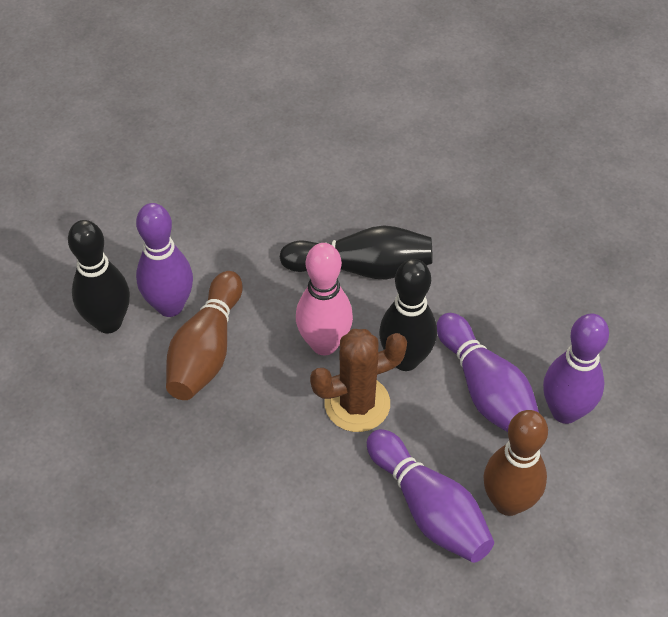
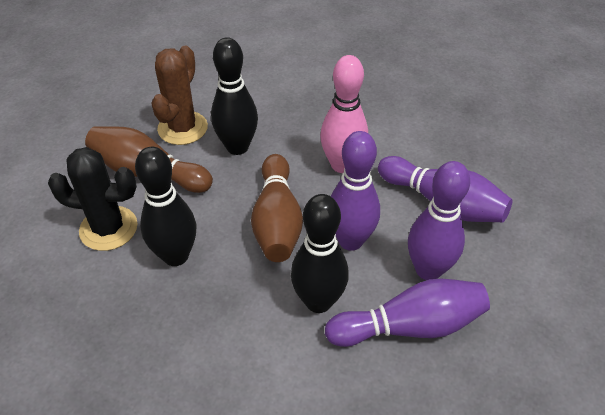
black cactus: 0 -> 1

